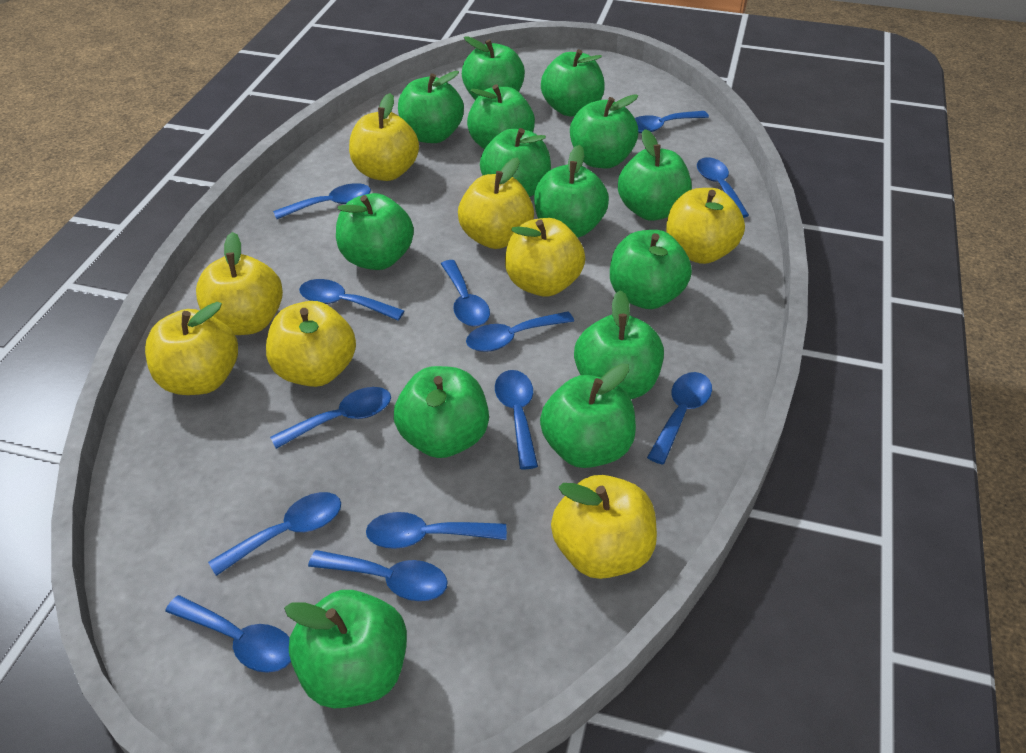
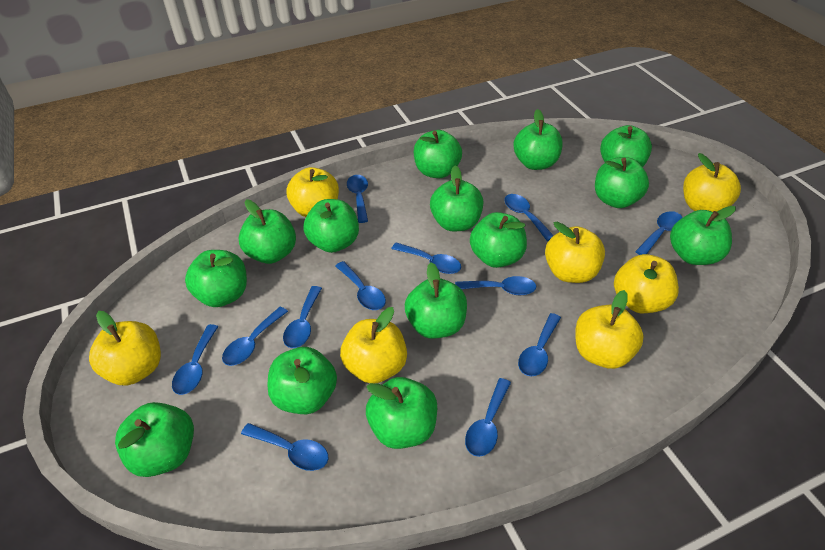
blue spoon: 13 -> 12
yellow apple: 8 -> 7

